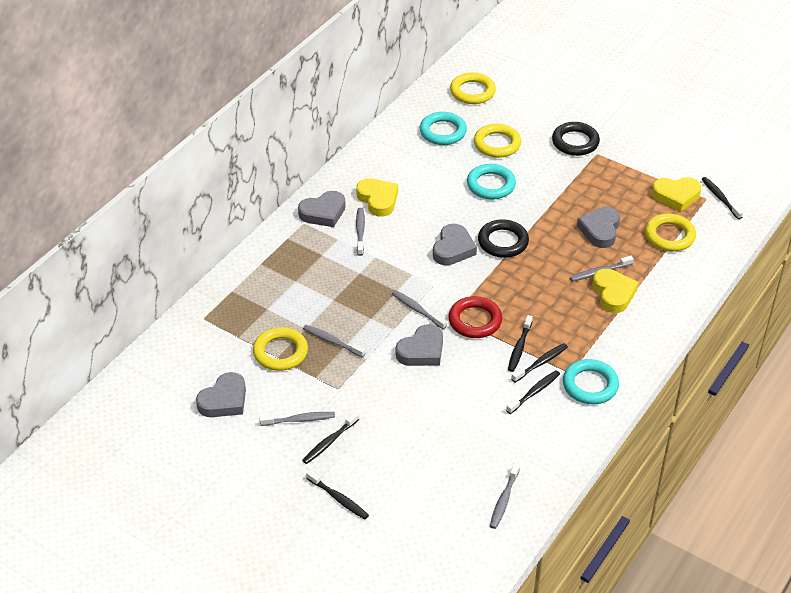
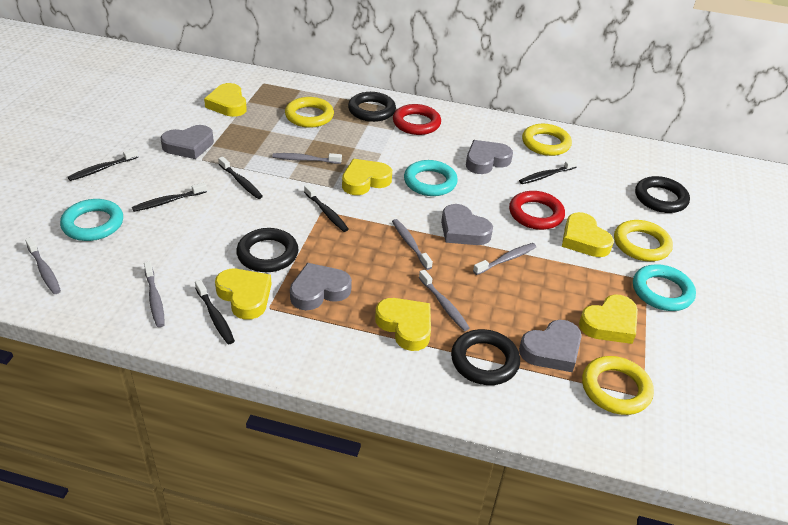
black ring: 2 -> 4
red ring: 1 -> 2
yellow heart: 3 -> 6

